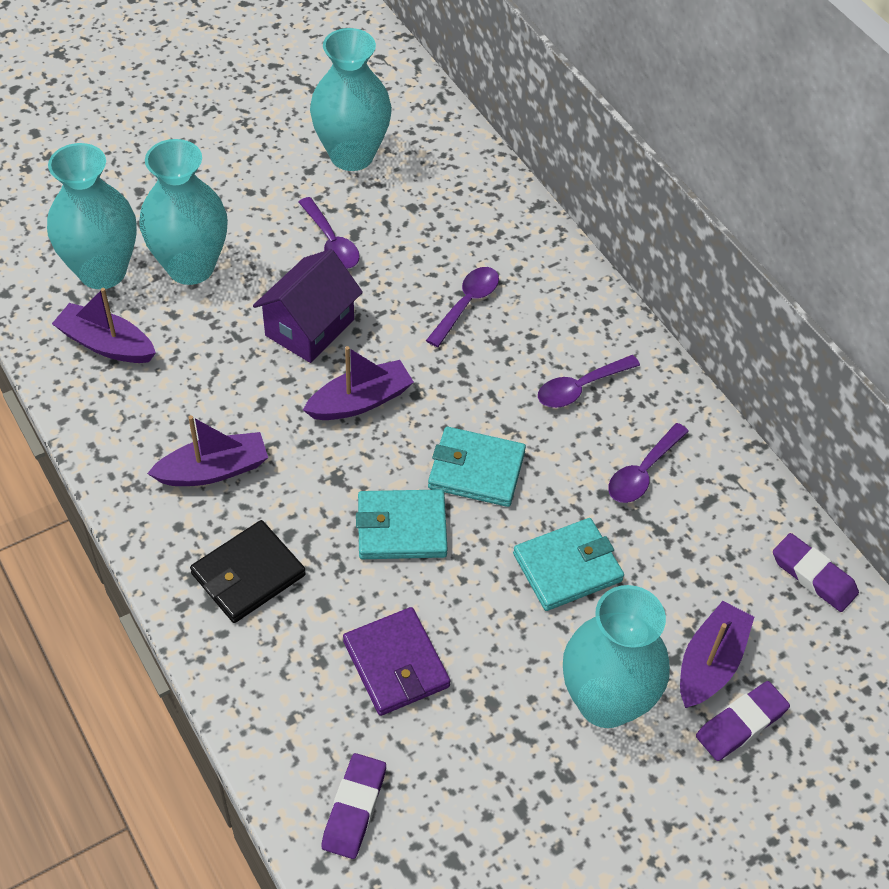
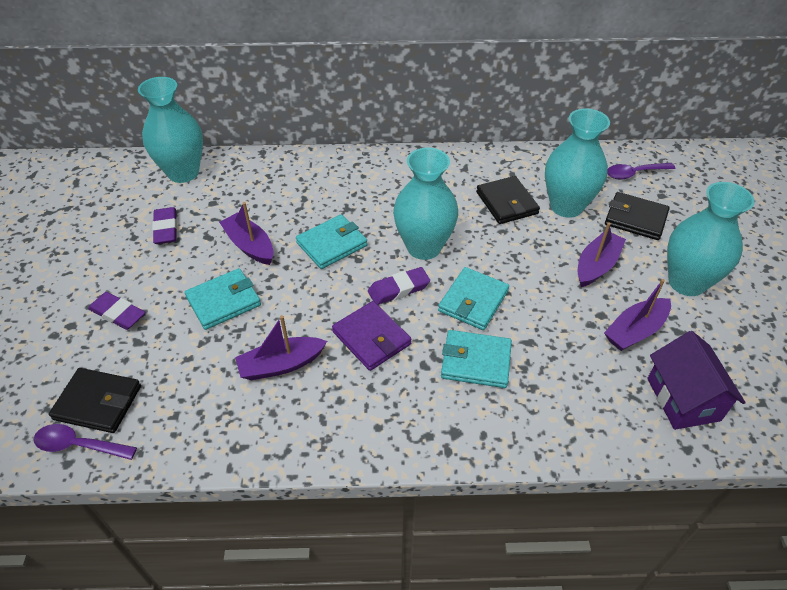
black wallet: 1 -> 3
purple spoon: 4 -> 2
turquoise wallet: 3 -> 4

